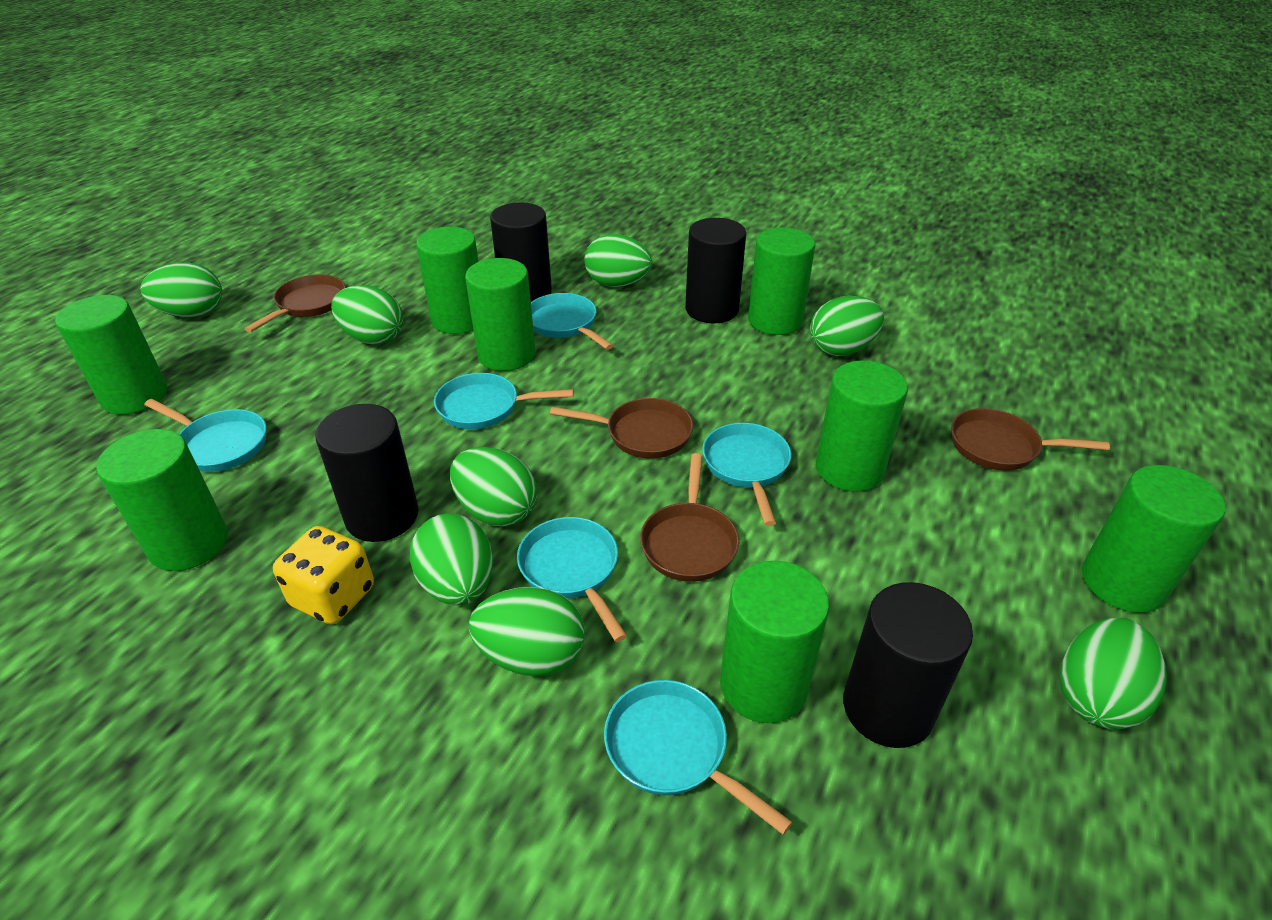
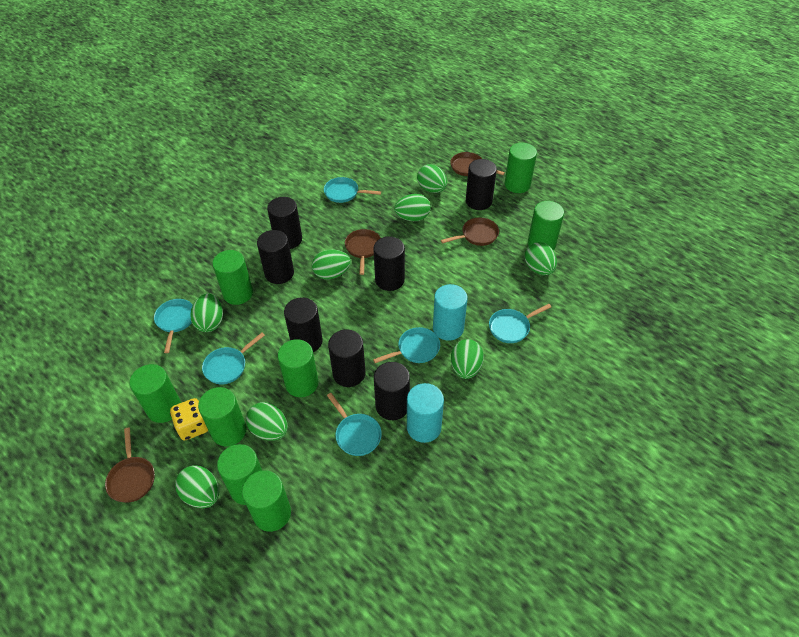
black cylinder: 4 -> 7
turquoise cylinder: 0 -> 2

